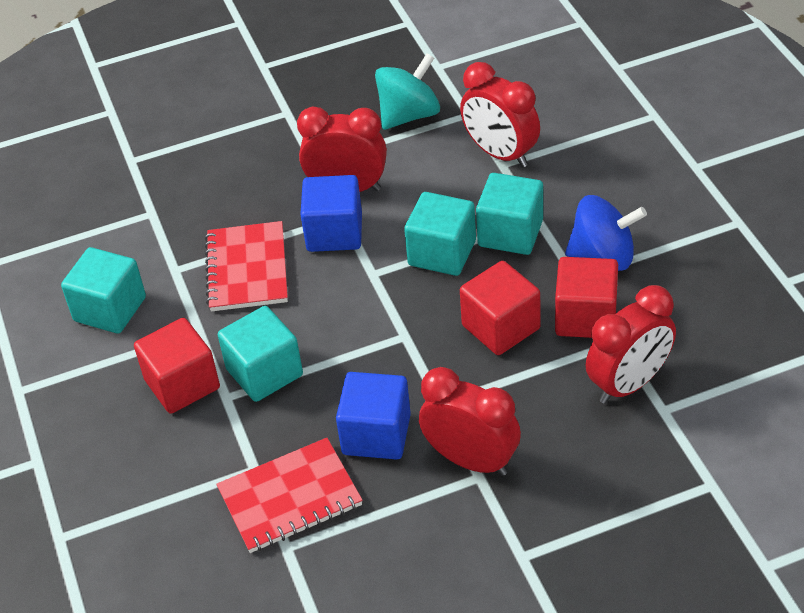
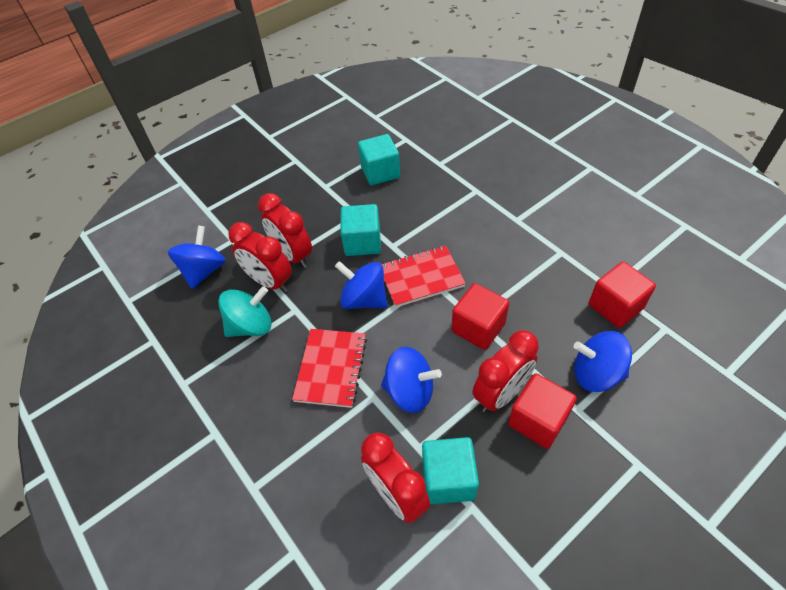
blue cube: 2 -> 0
blue spinning top: 1 -> 4
turquoise cube: 4 -> 3

